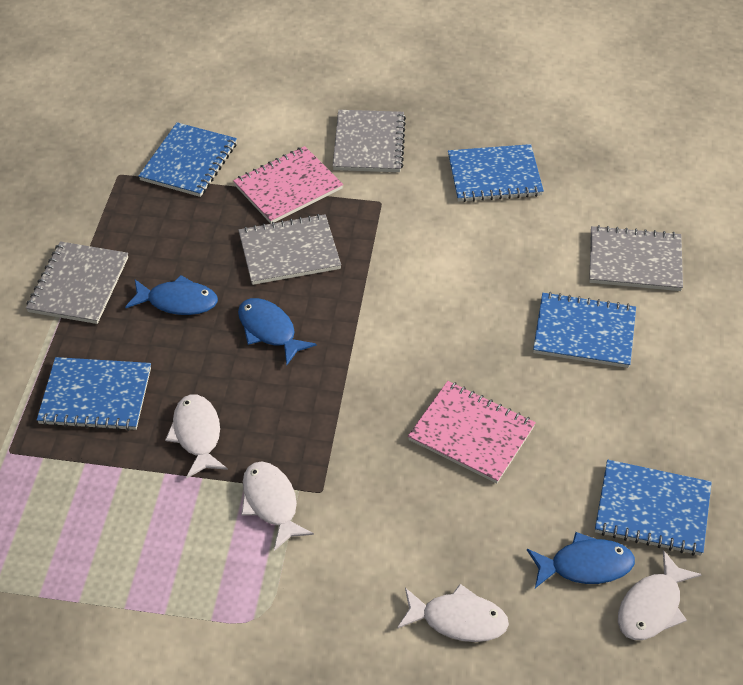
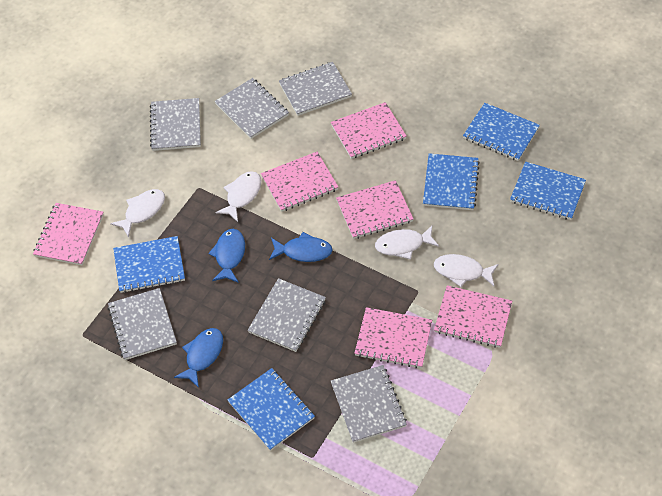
grey notebook: 4 -> 6
pink notebook: 2 -> 6

